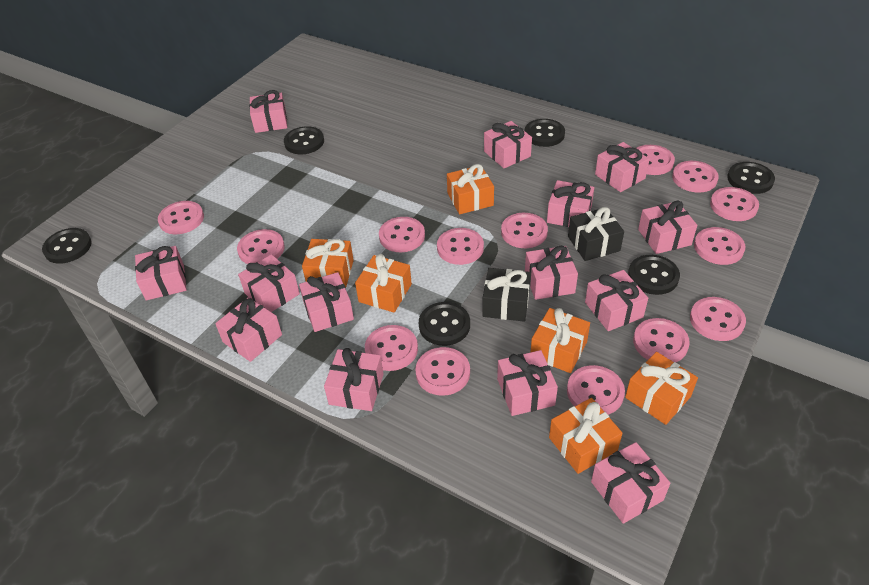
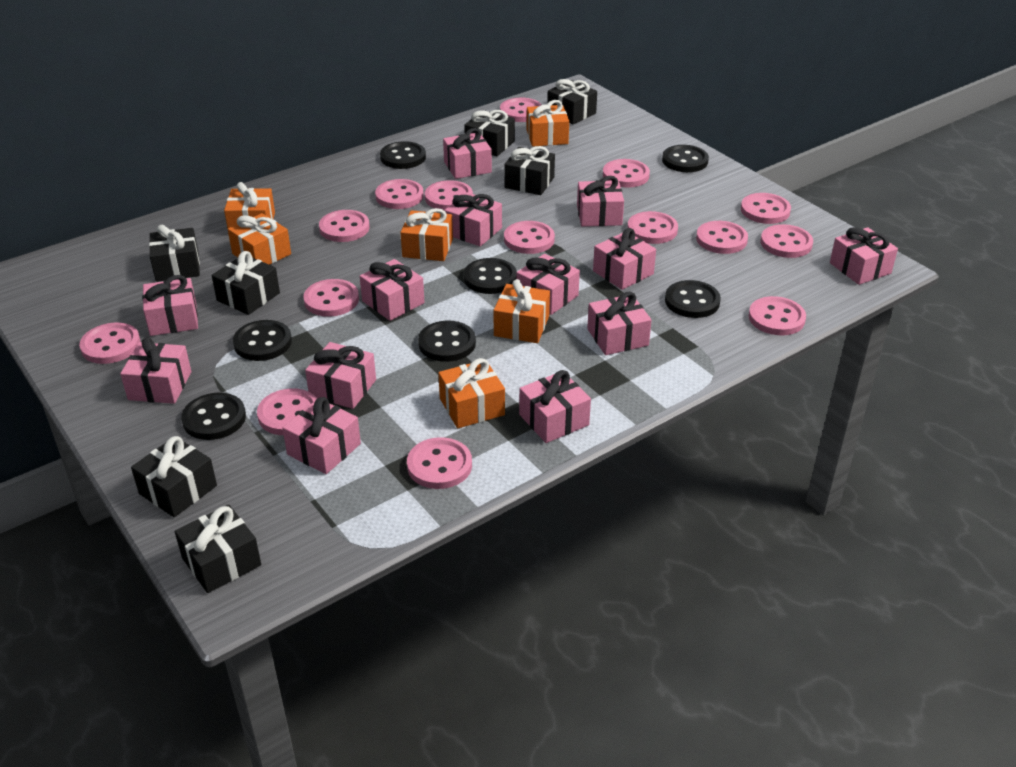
black button: 6 -> 7
black gift: 2 -> 7
pink button: 14 -> 15
pink gift: 14 -> 13

